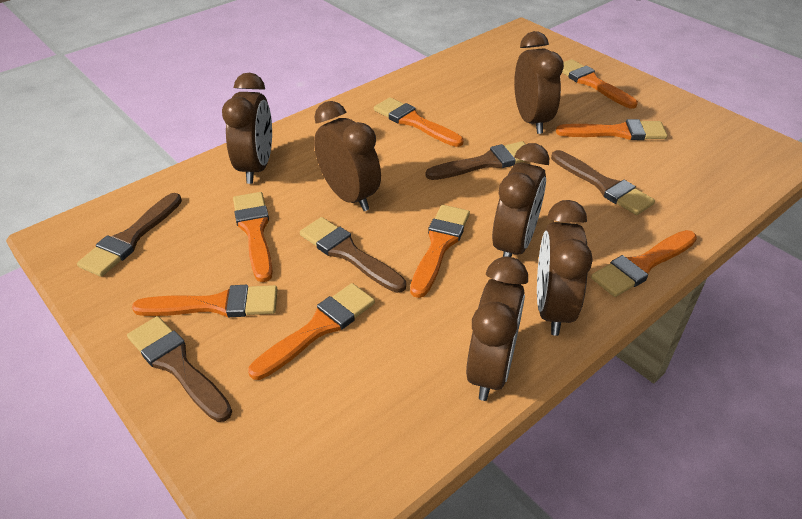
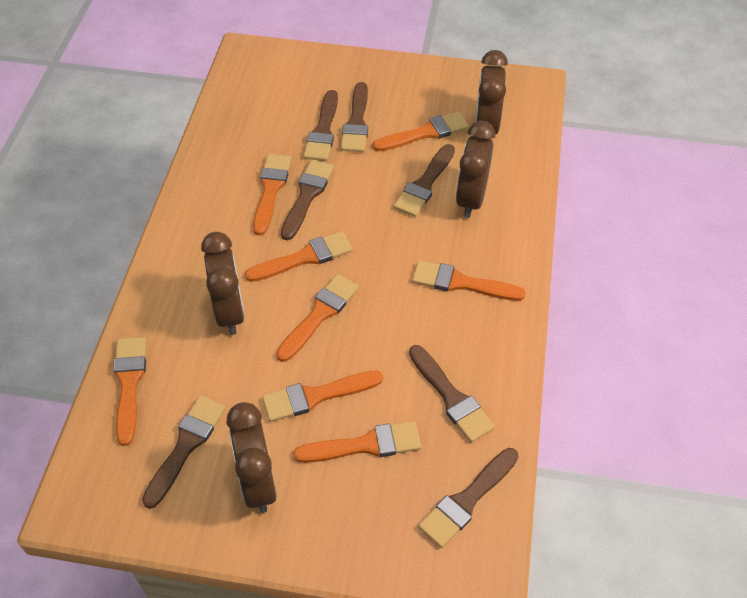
brown brush: 5 -> 7
brown clock: 6 -> 4

